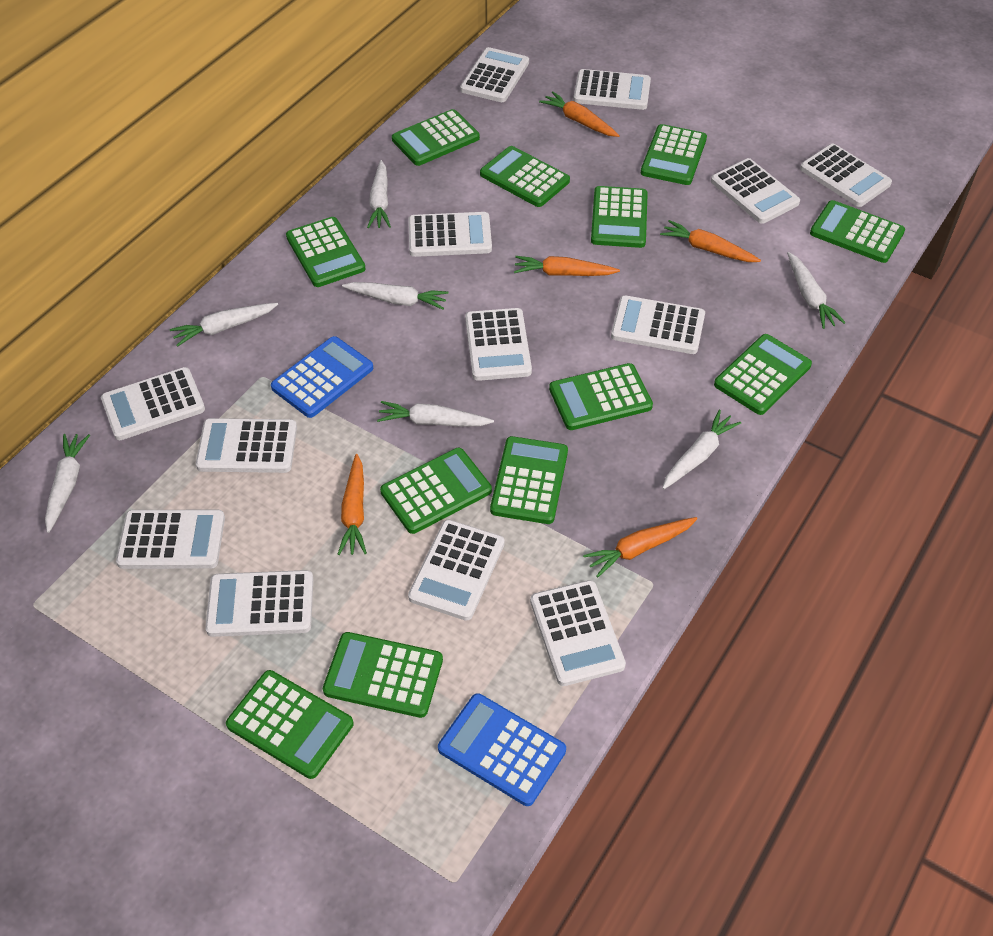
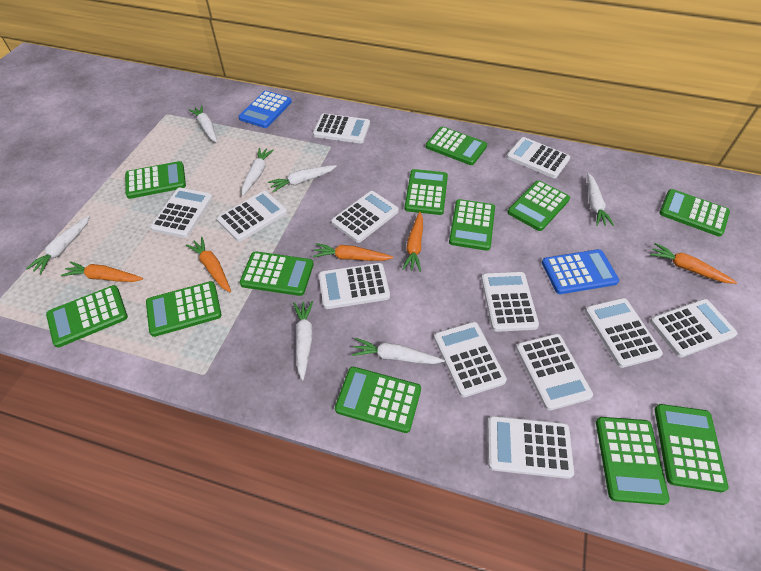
white calculator: 13 -> 12

